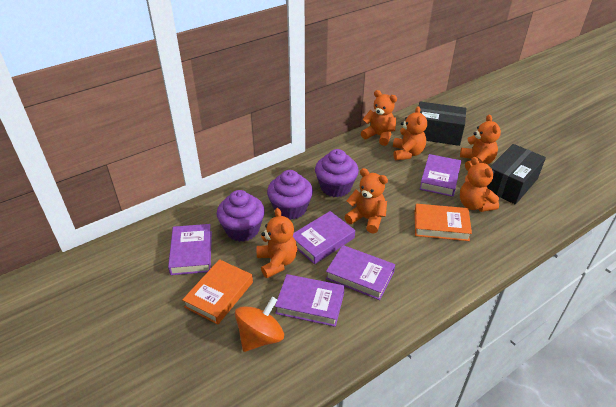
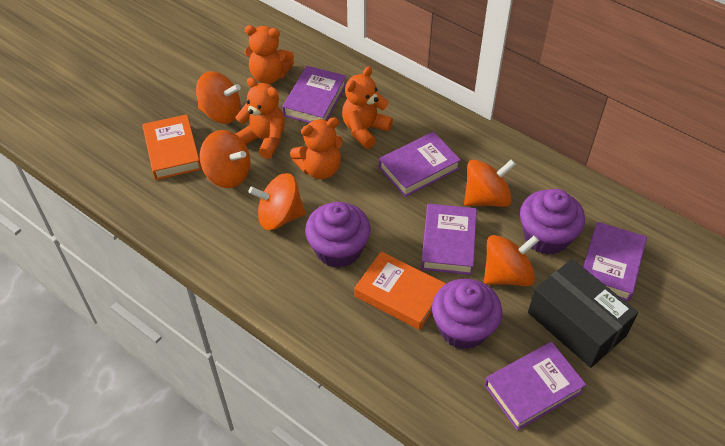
black box: 2 -> 1
orange spinning top: 1 -> 5
orange teddy bear: 6 -> 4

